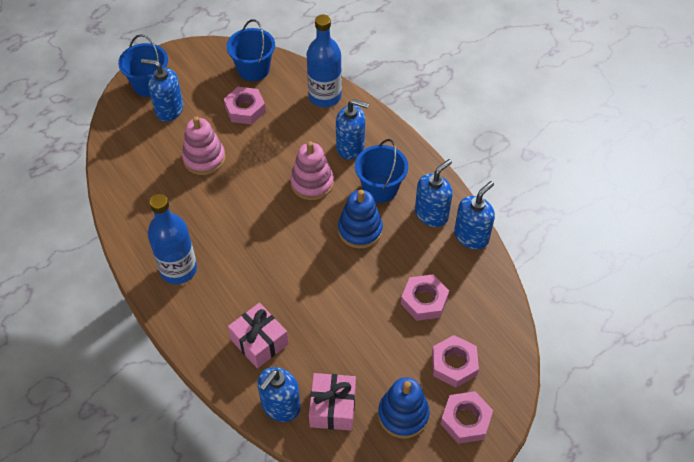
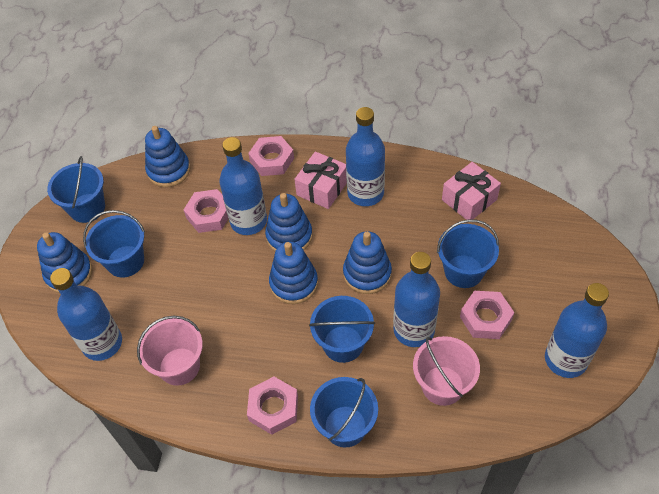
blue bottle: 2 -> 5
blue bucket: 3 -> 5
blue soap dispenser: 5 -> 0
blue stacking toy: 2 -> 5
pink bucket: 0 -> 2
pink stacking toy: 2 -> 0

